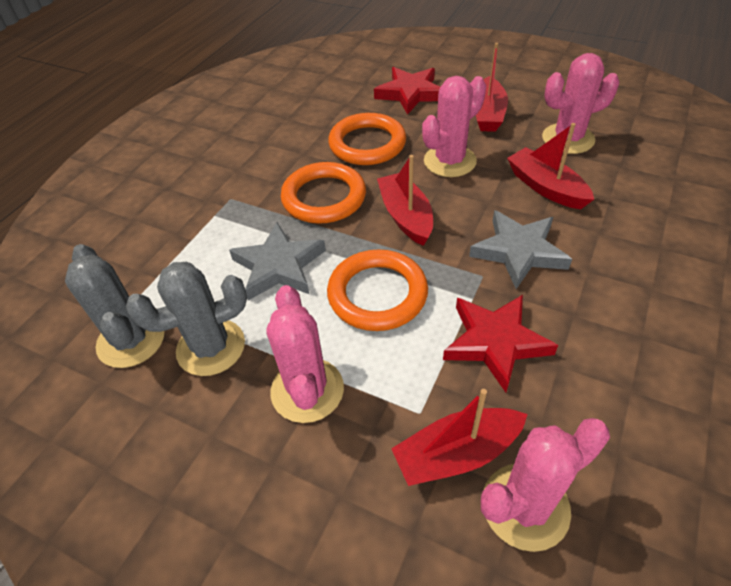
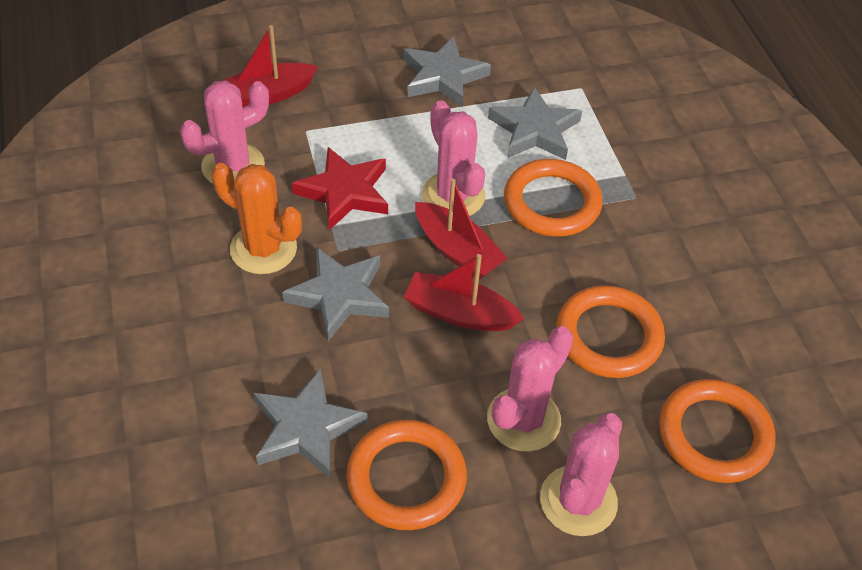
grey cactus: 2 -> 0
grey star: 2 -> 4
orange cactus: 0 -> 1
orange ring: 3 -> 4
red boat: 4 -> 3
red star: 2 -> 1

